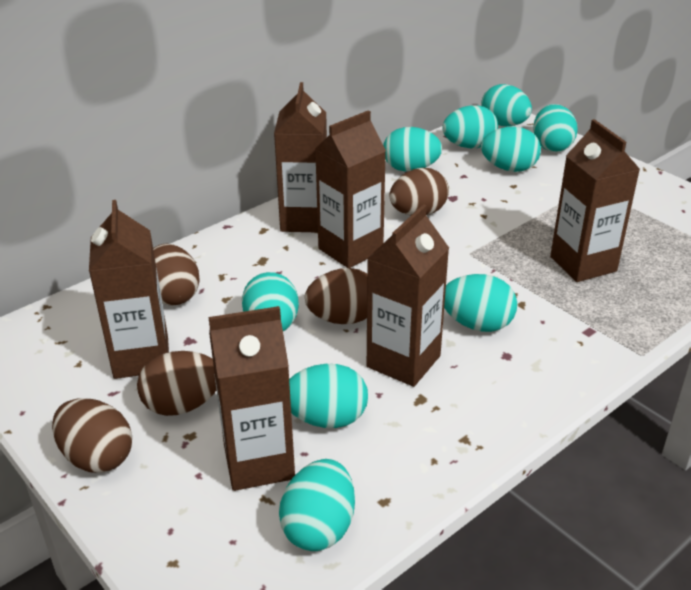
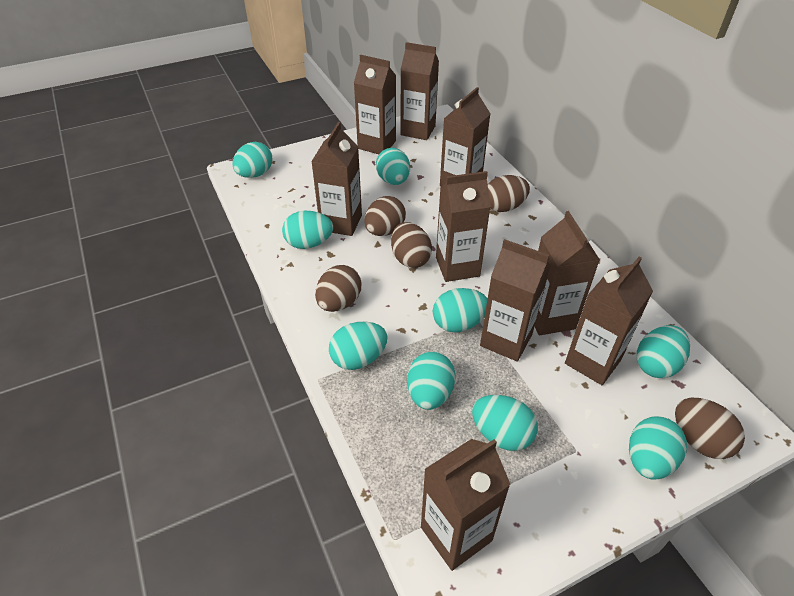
brown carton: 6 -> 9

